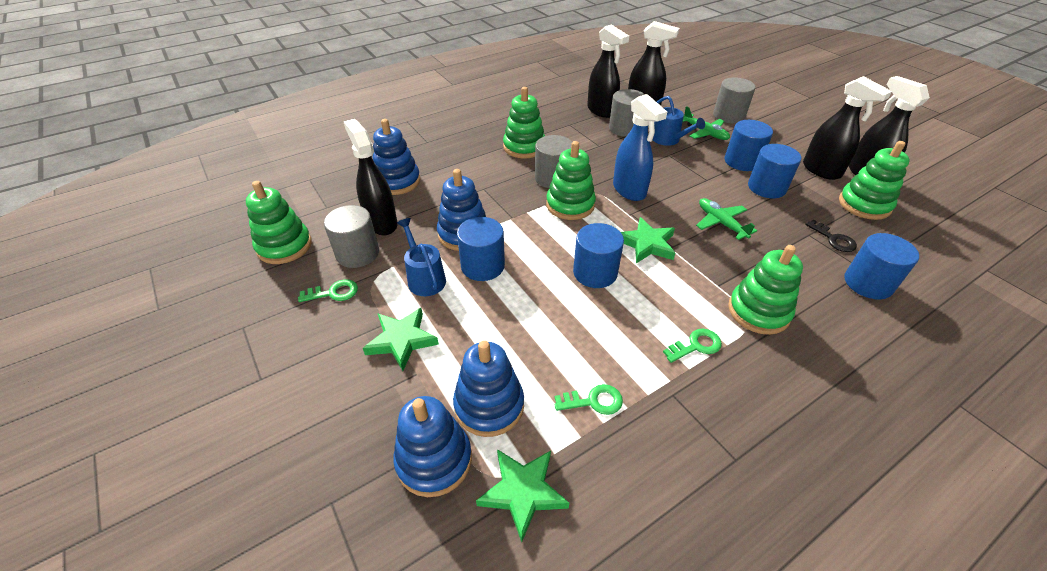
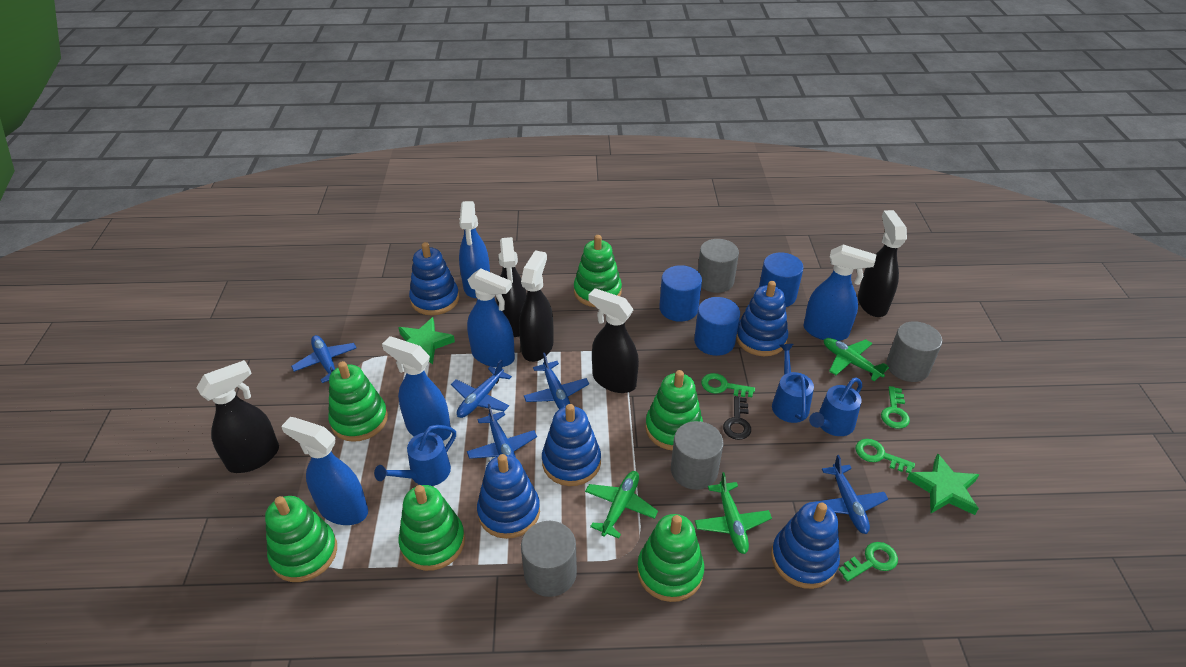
blue cylinder: 5 -> 3
blue plane: 0 -> 5
blue spray bottle: 1 -> 5
blue stacking toy: 4 -> 5
blue watering can: 2 -> 3
green key: 3 -> 4
green plane: 2 -> 3
green stacking toy: 5 -> 6
green star: 3 -> 2

